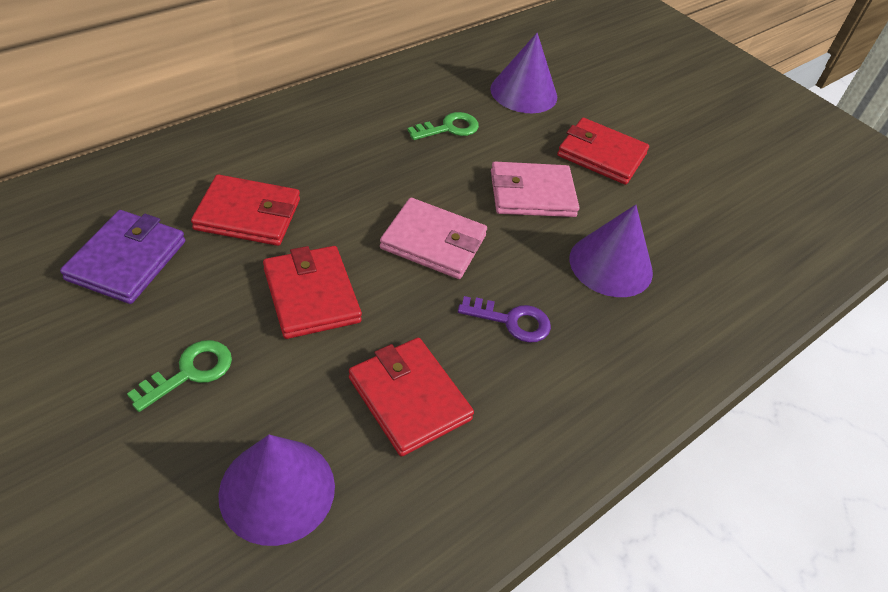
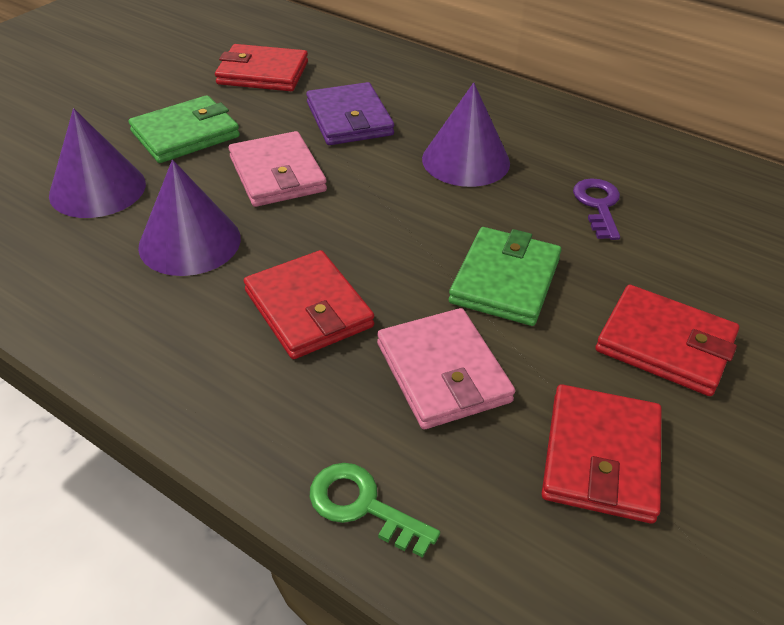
green key: 2 -> 1
green wallet: 0 -> 2

